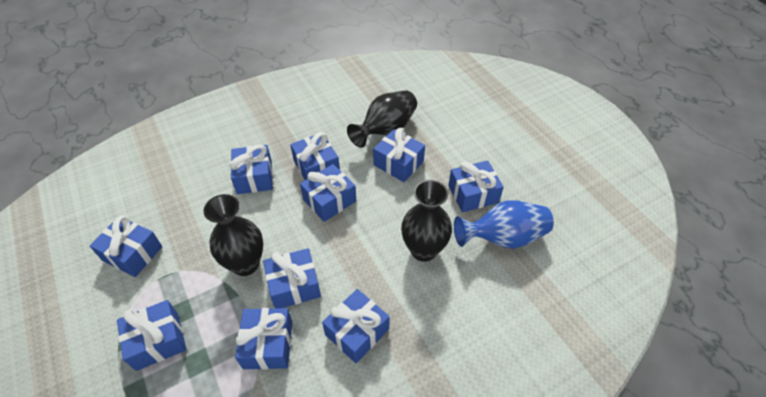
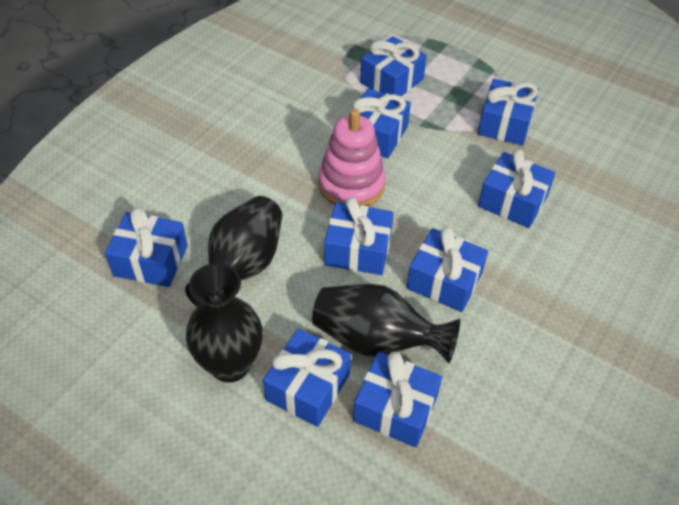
blue gift: 10 -> 9
blue vase: 1 -> 0
pink stacking toy: 0 -> 1

